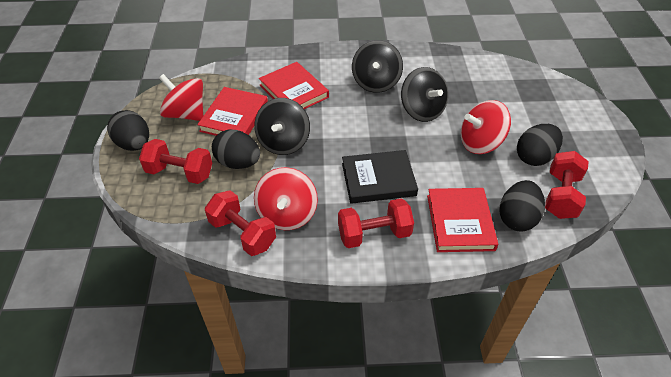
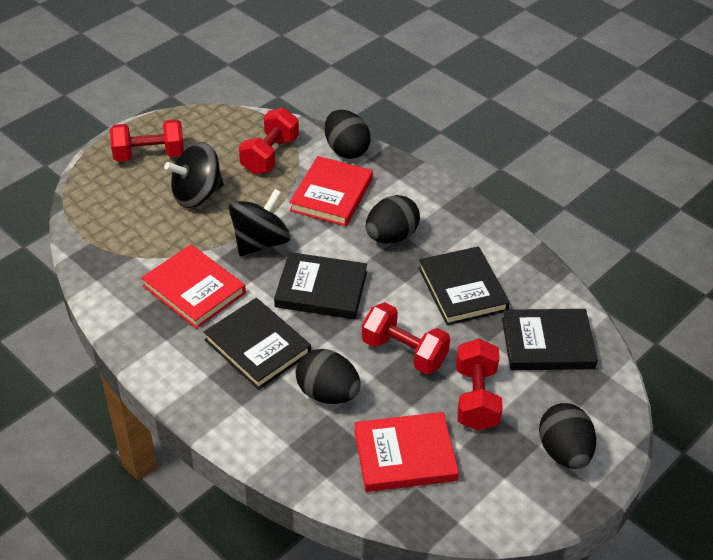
black book: 1 -> 4
black spinning top: 3 -> 2
red spinning top: 3 -> 0

